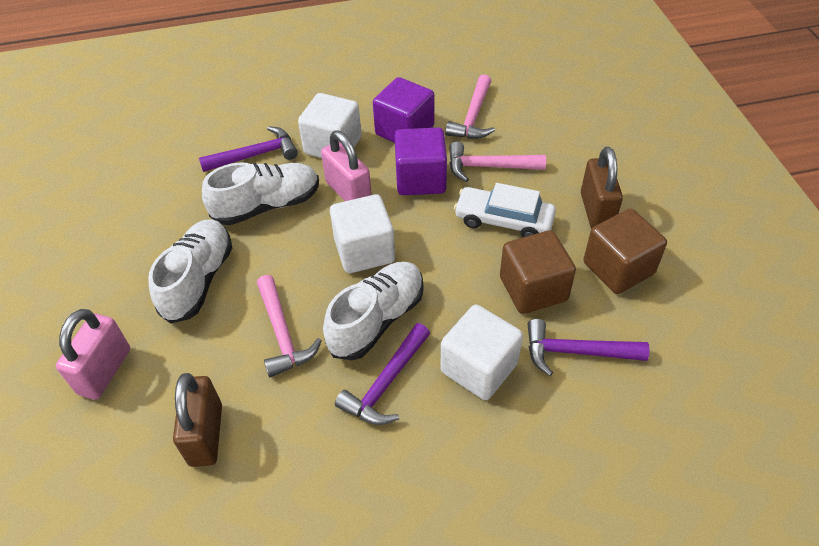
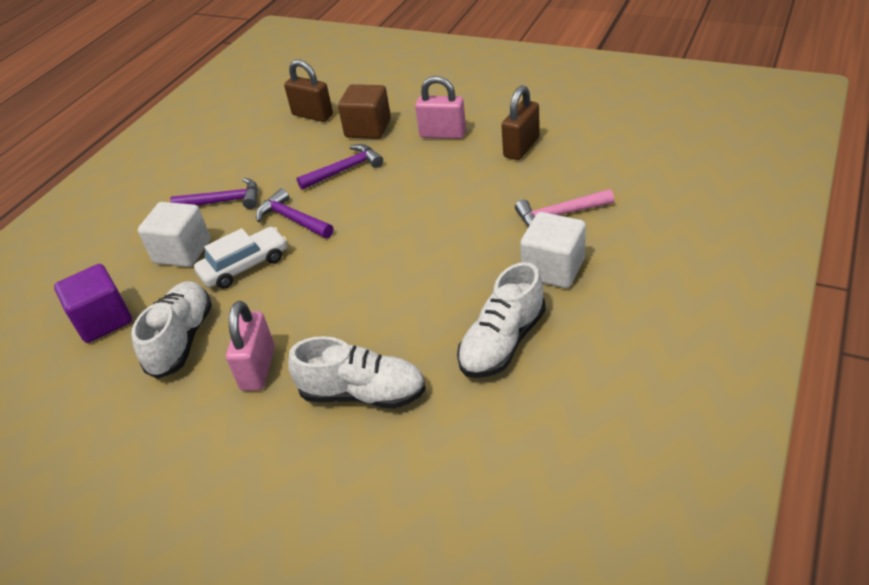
brown cube: 2 -> 1
pink hammer: 3 -> 1
purple cube: 2 -> 1
white cube: 3 -> 2

